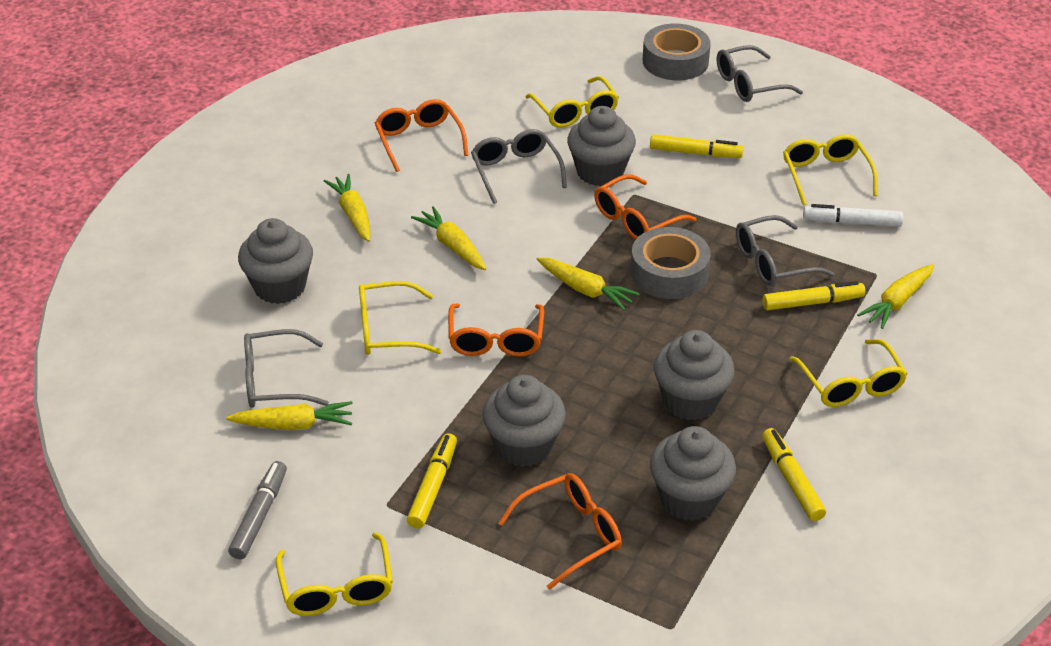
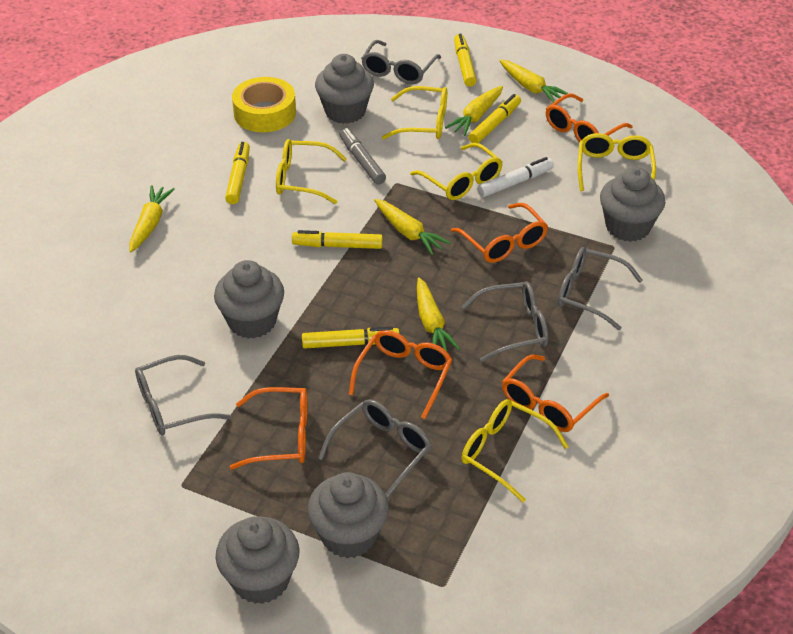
grey glasses: 4 -> 5
grey tape: 2 -> 0
orange glasses: 4 -> 5
yellow marker: 4 -> 5
yellow tape: 0 -> 1

